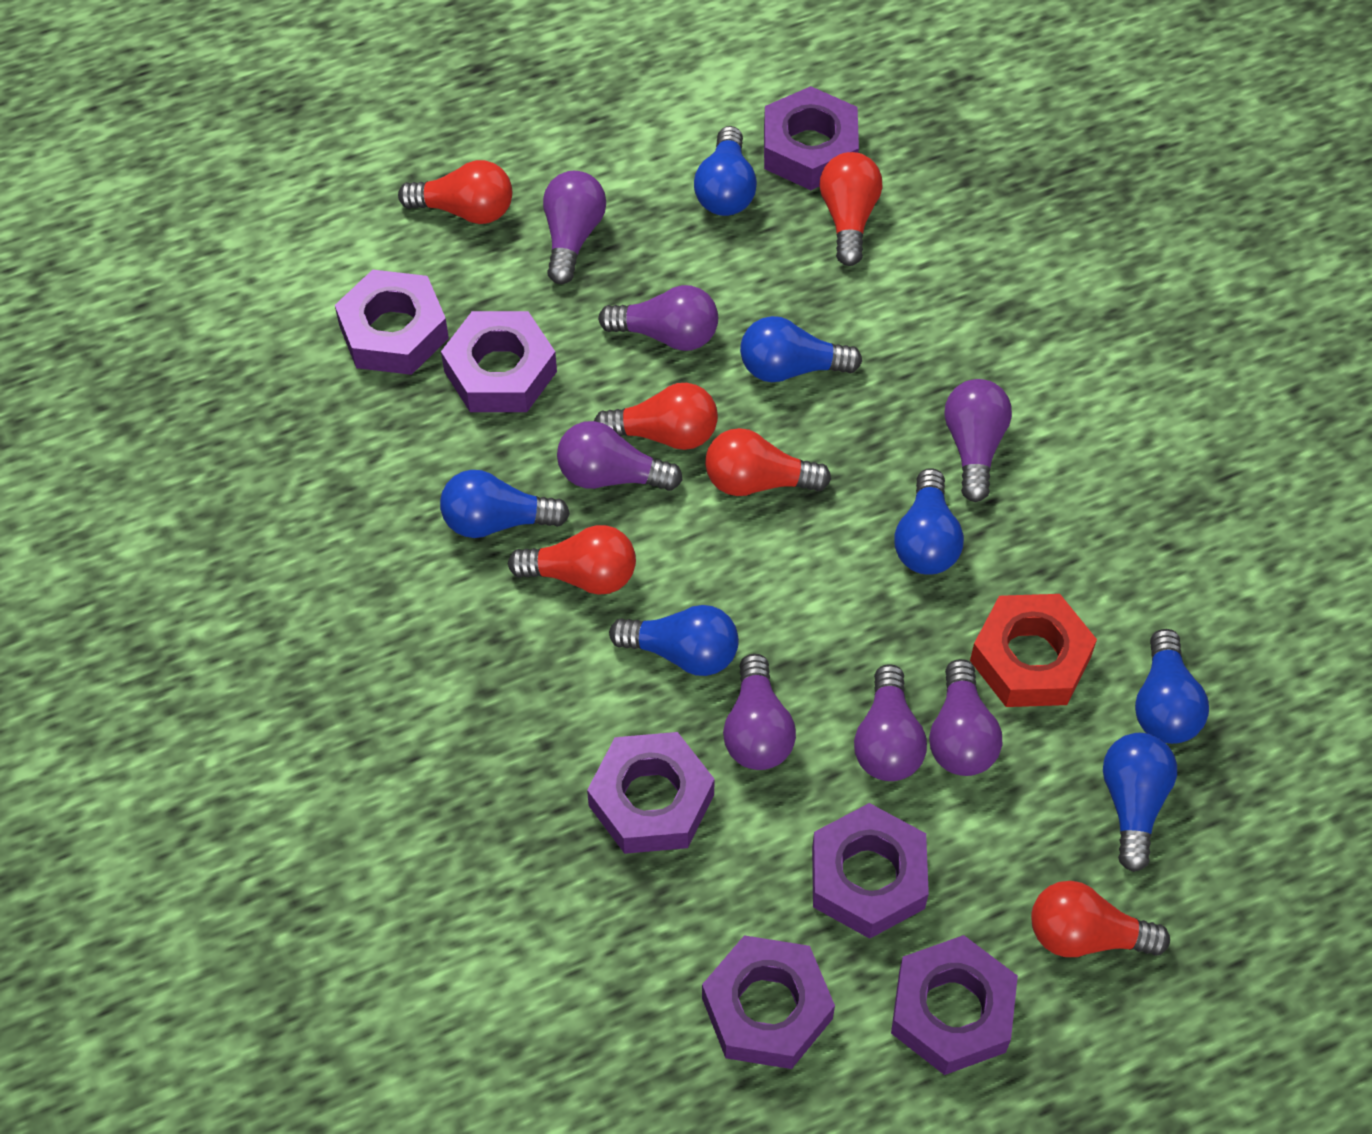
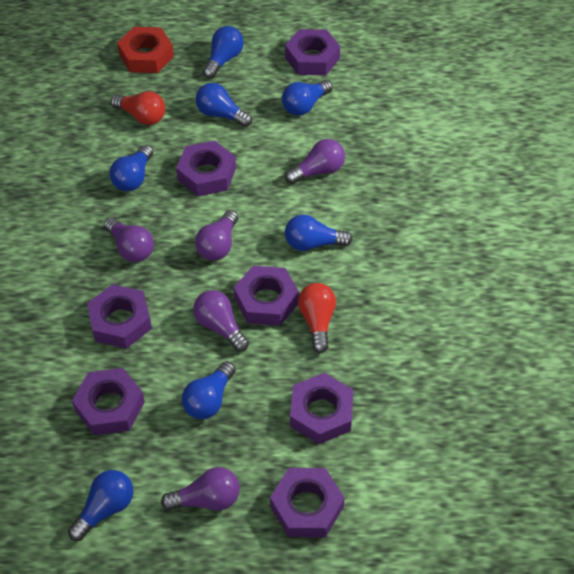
purple light bulb: 7 -> 5
red light bulb: 6 -> 2

